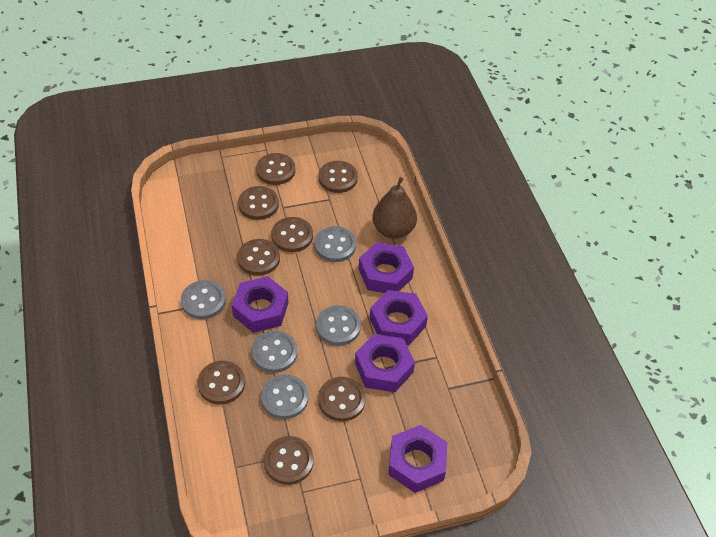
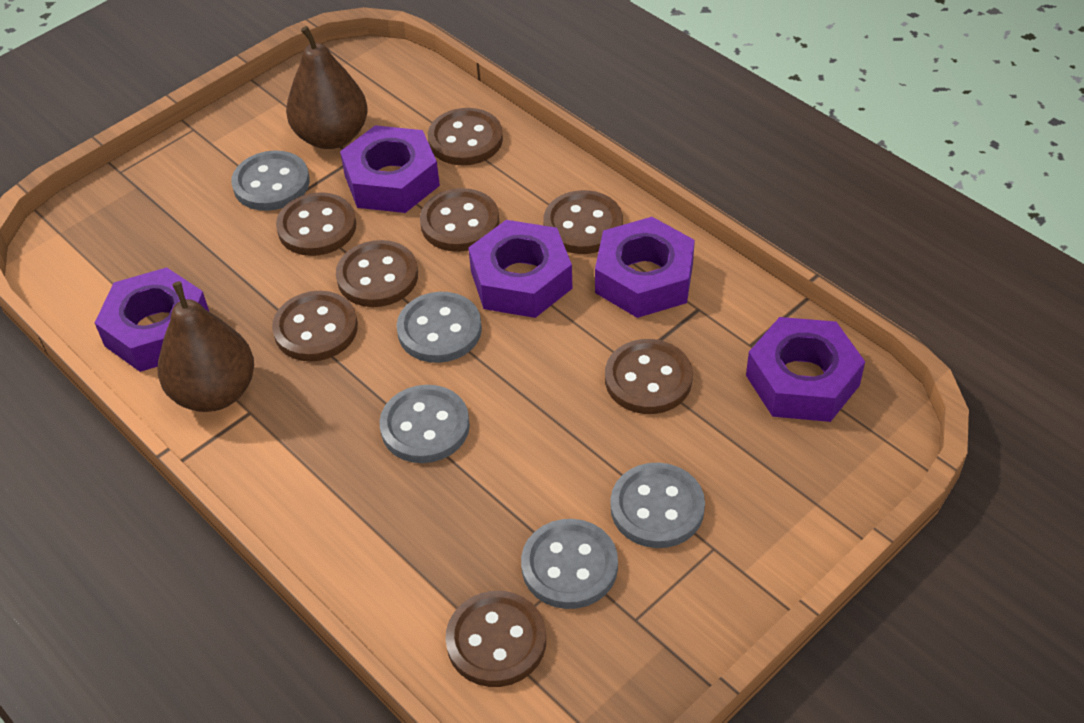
brown pear: 1 -> 2

